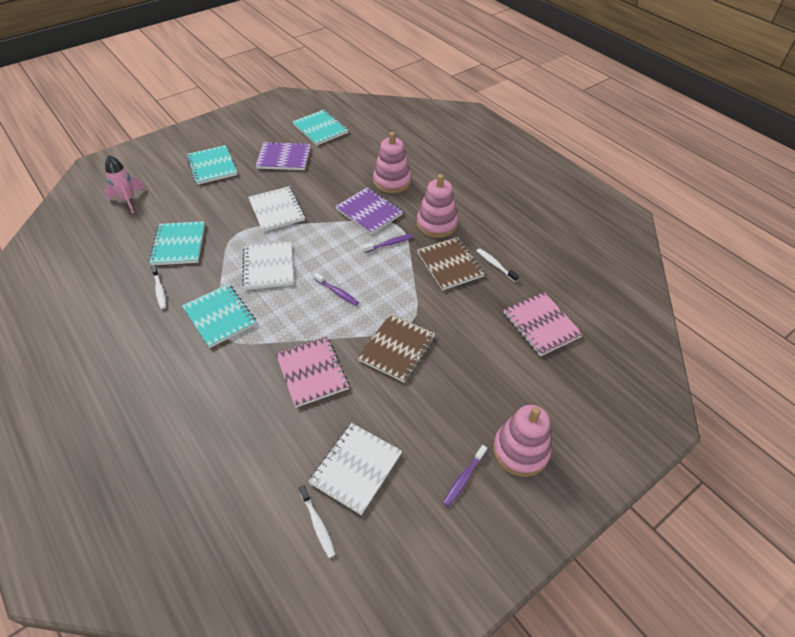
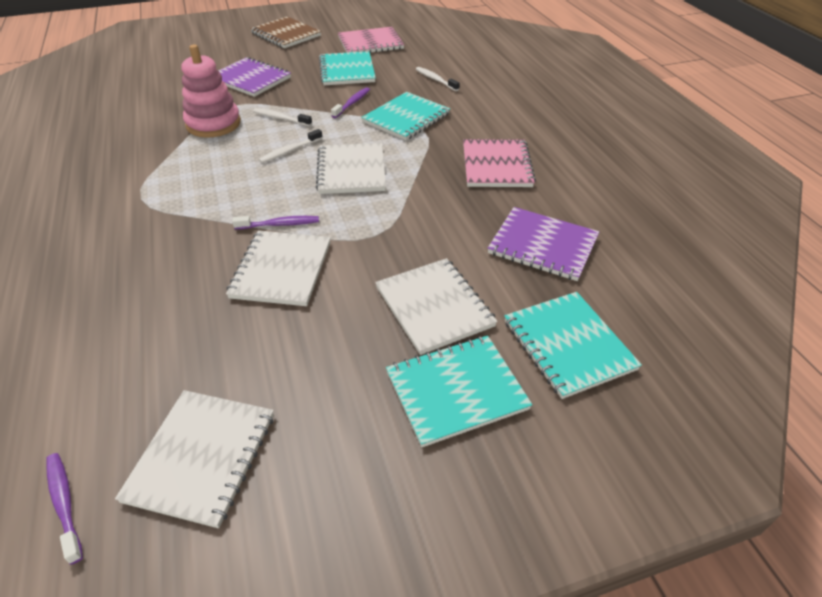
brown notebook: 2 -> 1
pink rocket: 1 -> 0
pink stacking toy: 3 -> 1
white notebook: 3 -> 4

